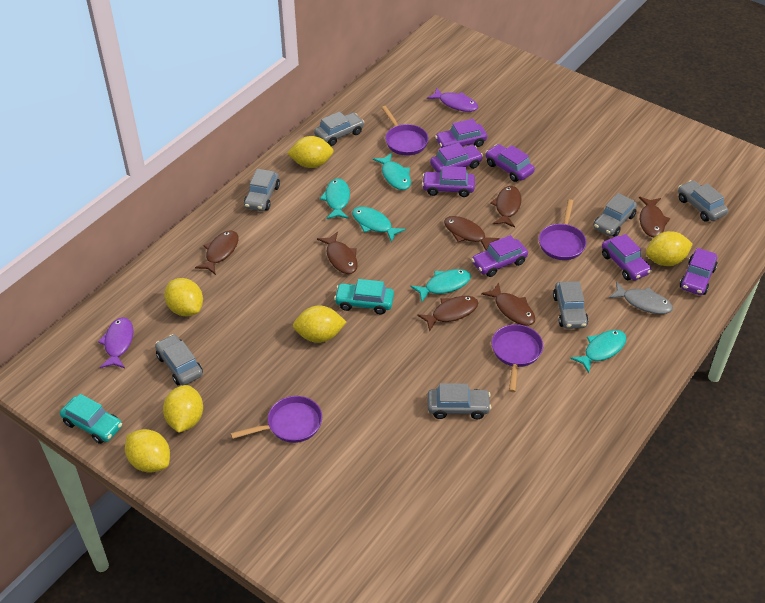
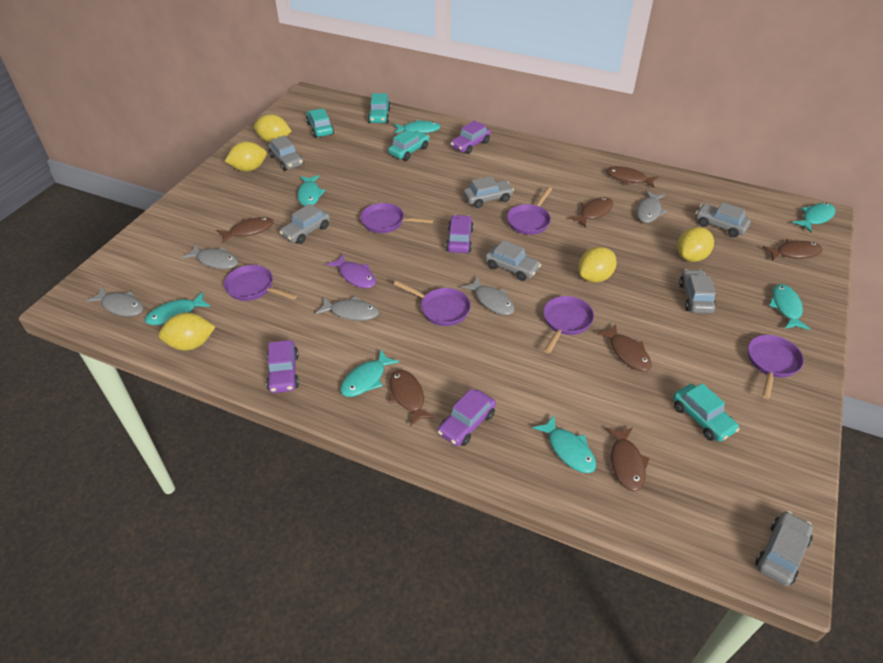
grey fish: 1 -> 5
purple car: 7 -> 4
purple fish: 2 -> 1
purple pan: 4 -> 6
turquoise car: 2 -> 4
turquoise fish: 5 -> 7
yellow lemon: 6 -> 5

